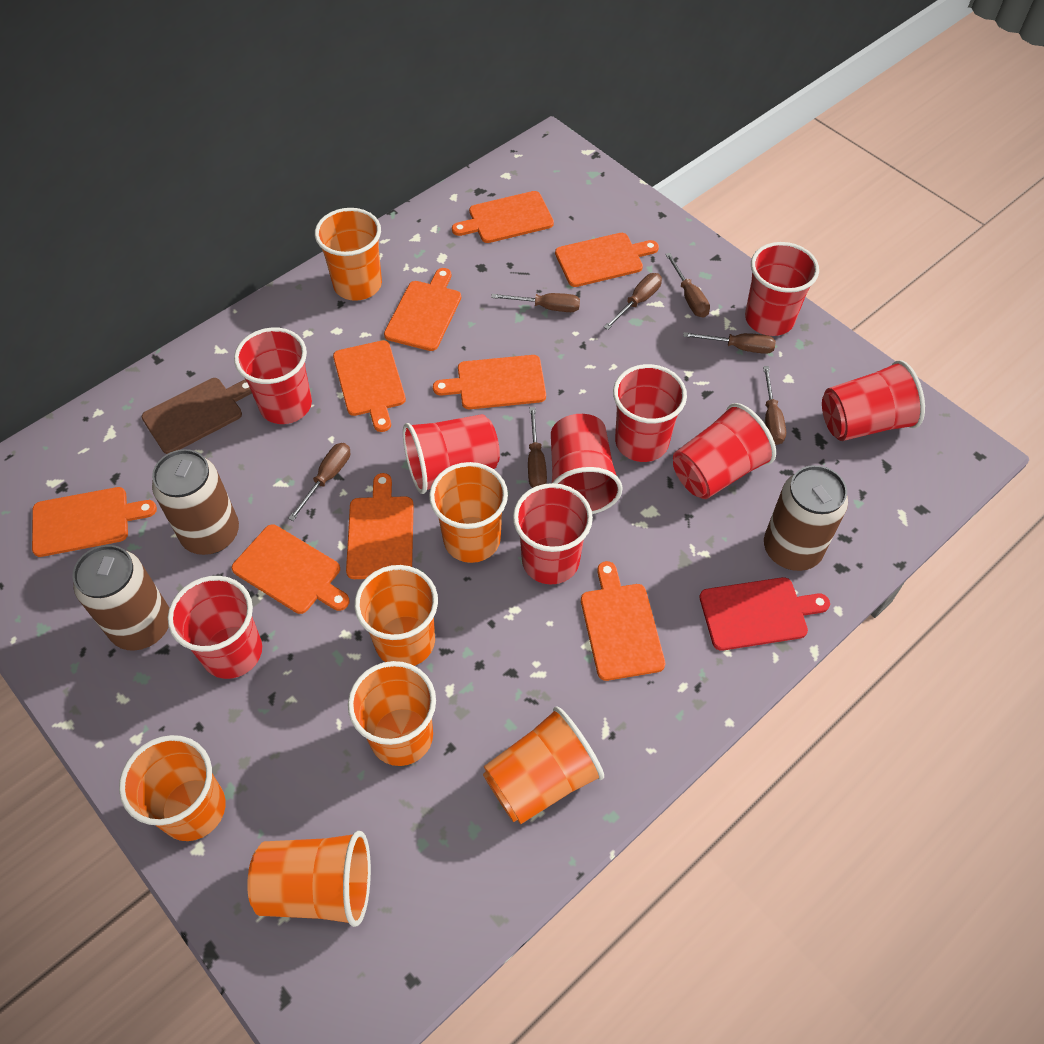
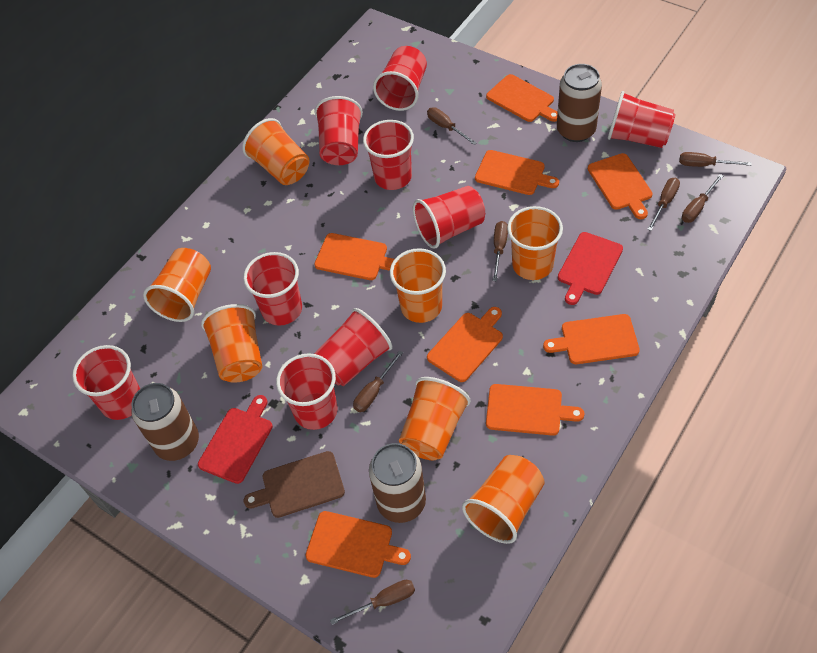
orange cutting board: 9 -> 8
red cutting board: 1 -> 2

